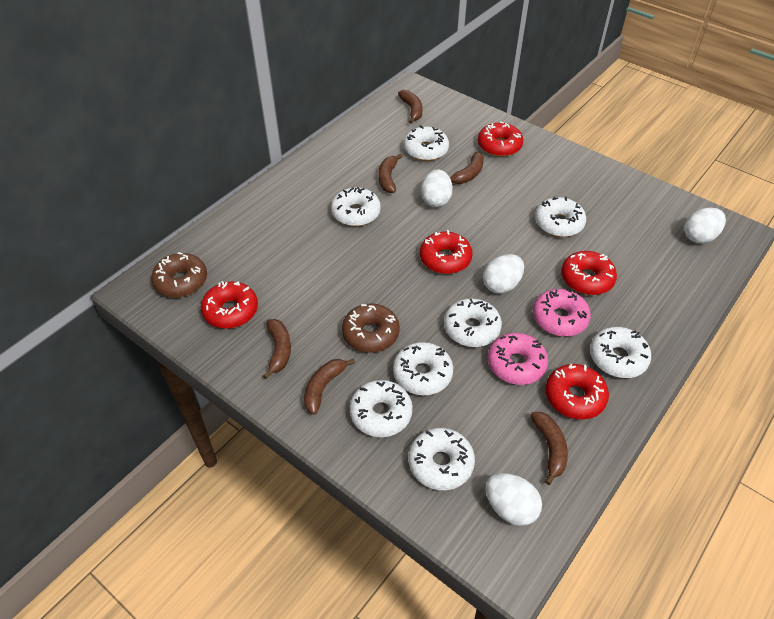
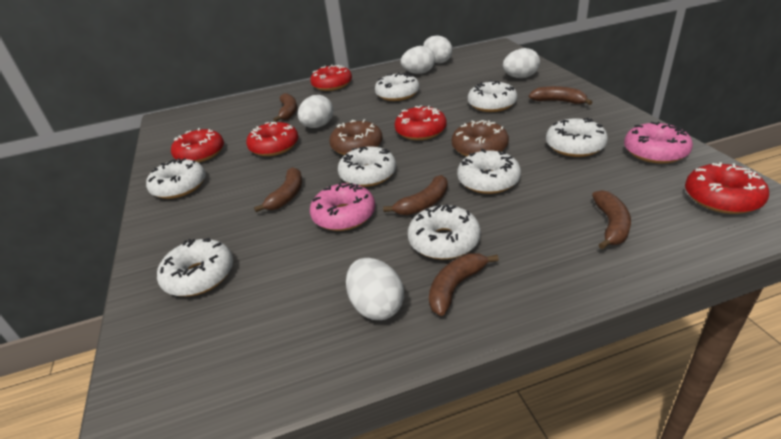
white egg: 4 -> 5

